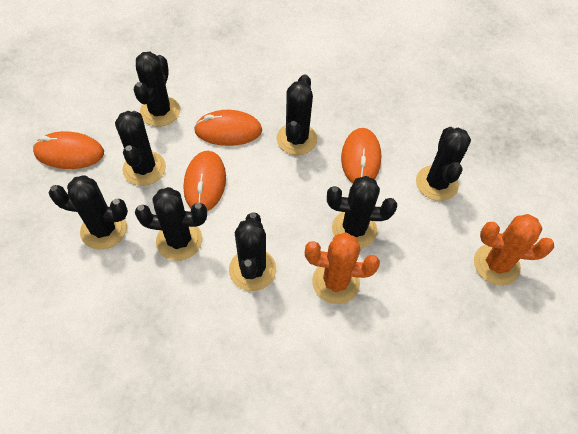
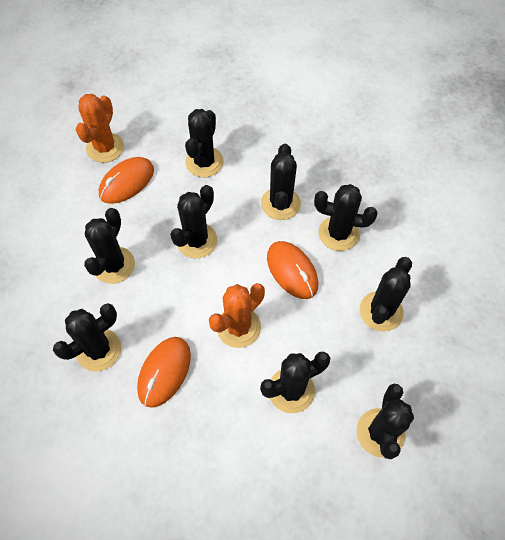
black cactus: 8 -> 9
orange mouse: 4 -> 3

